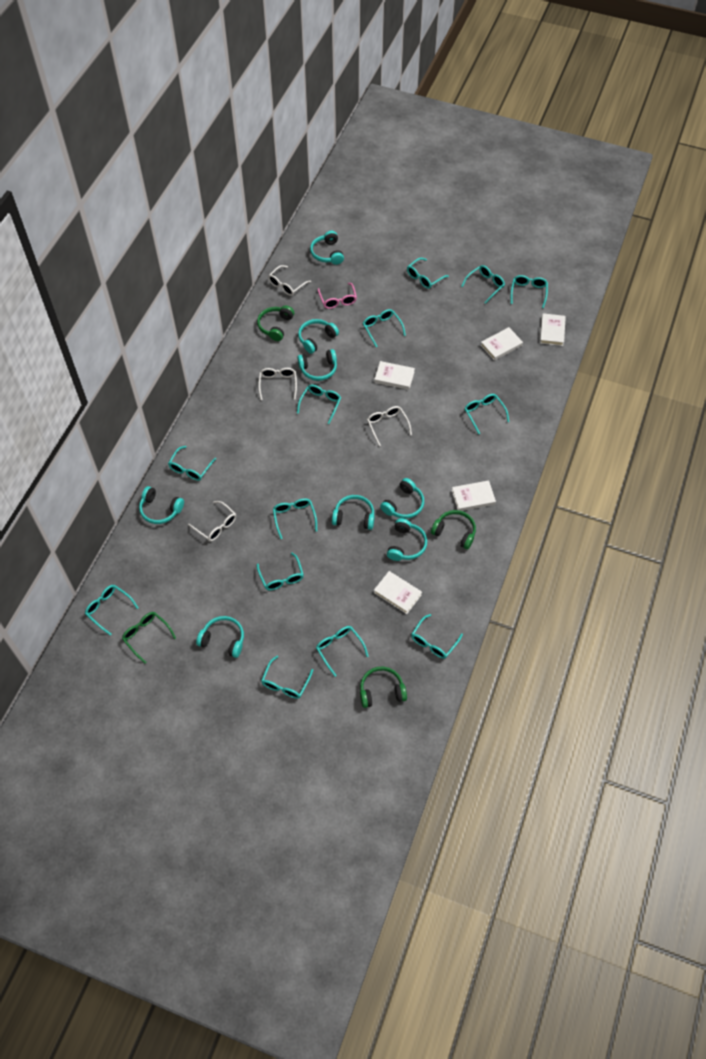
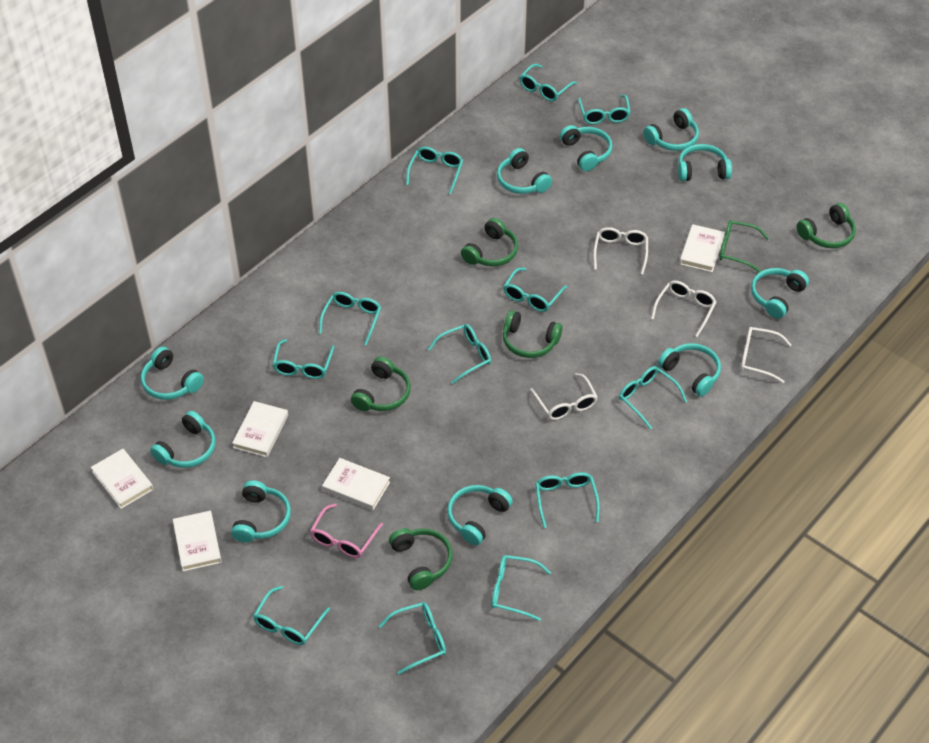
green headphones: 3 -> 5
turquoise glasses: 13 -> 12
turquoise headphones: 8 -> 10

